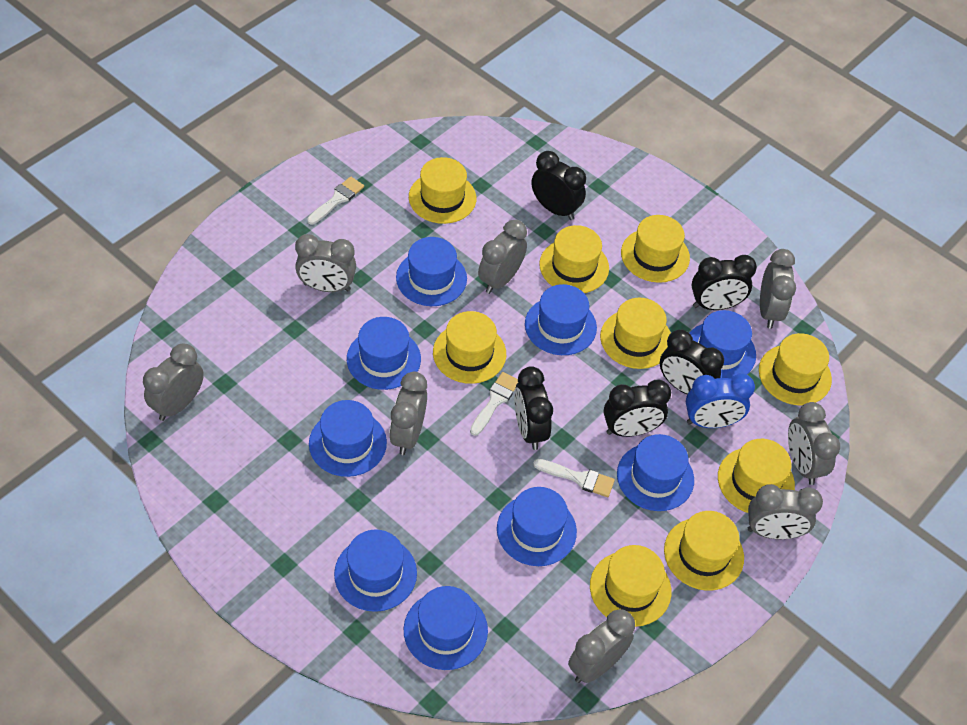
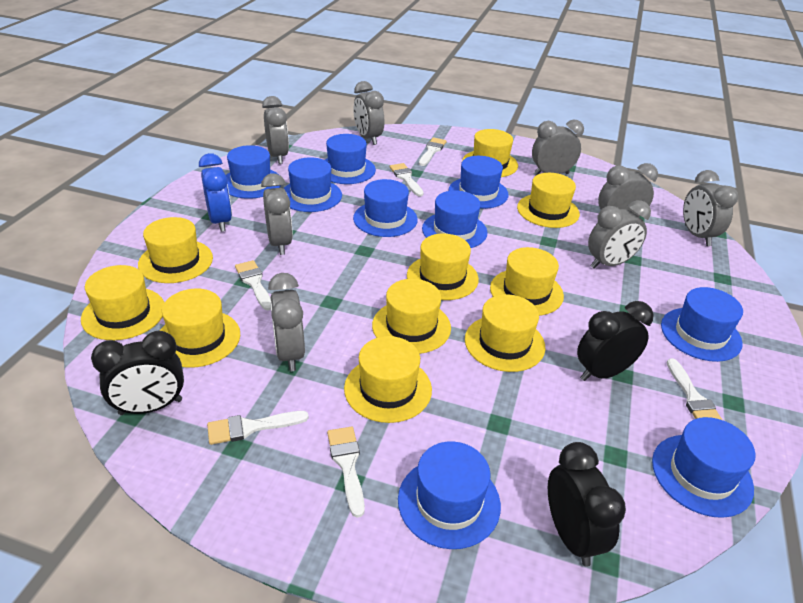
black clock: 5 -> 3
white brush: 3 -> 6
yellow hat: 9 -> 10

